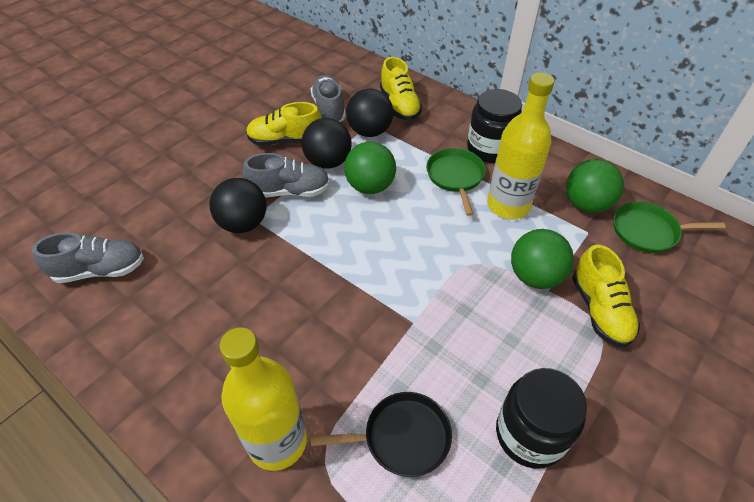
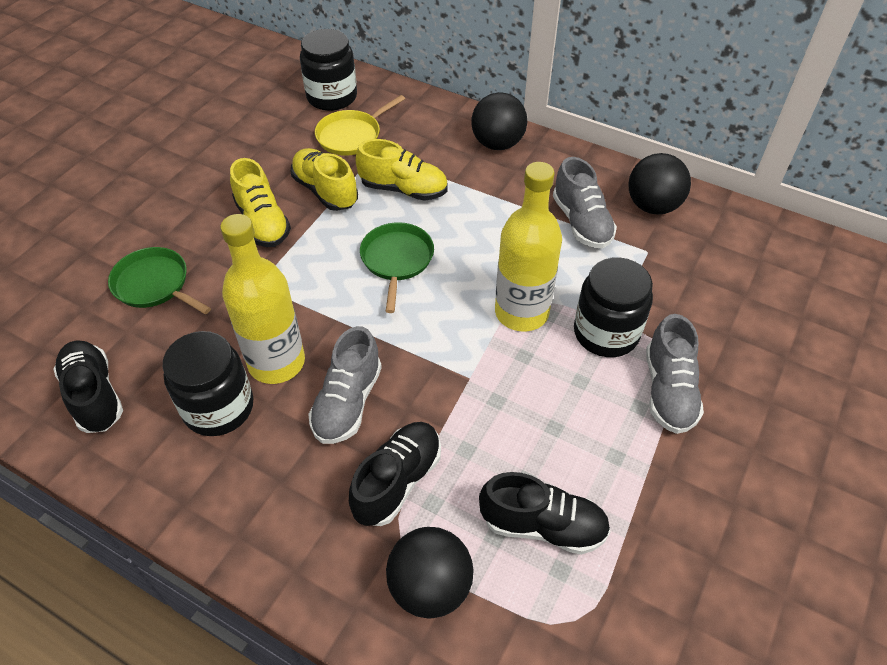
black jar: 2 -> 3
black pan: 1 -> 0
black shoe: 0 -> 3
green ball: 3 -> 0
yellow pan: 0 -> 1

